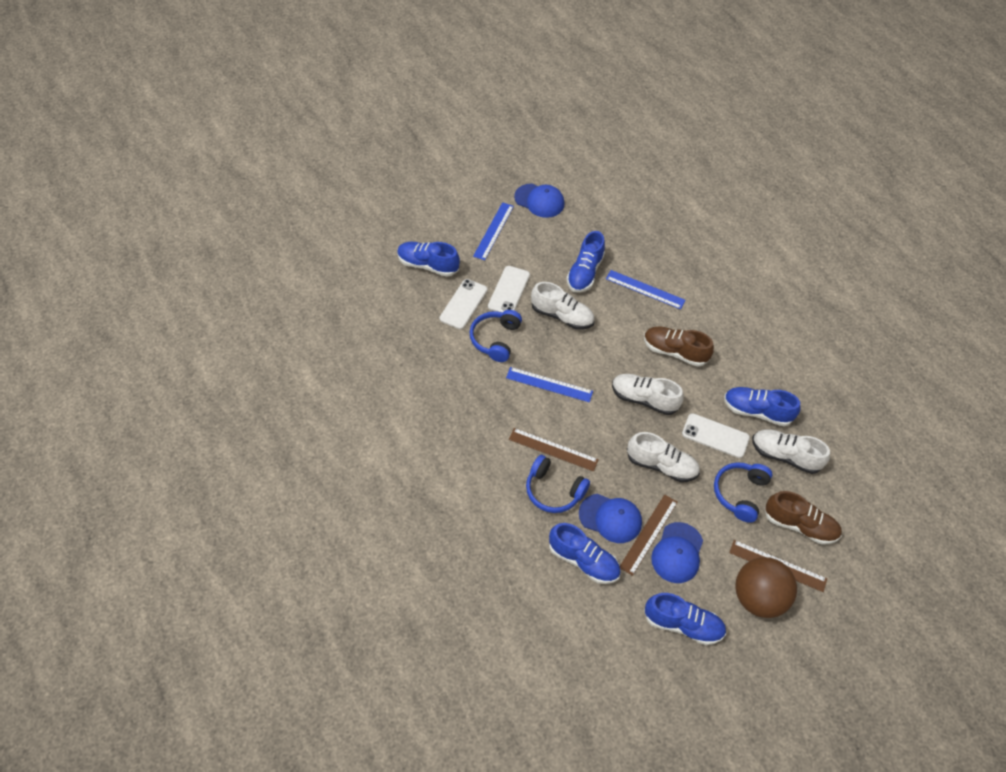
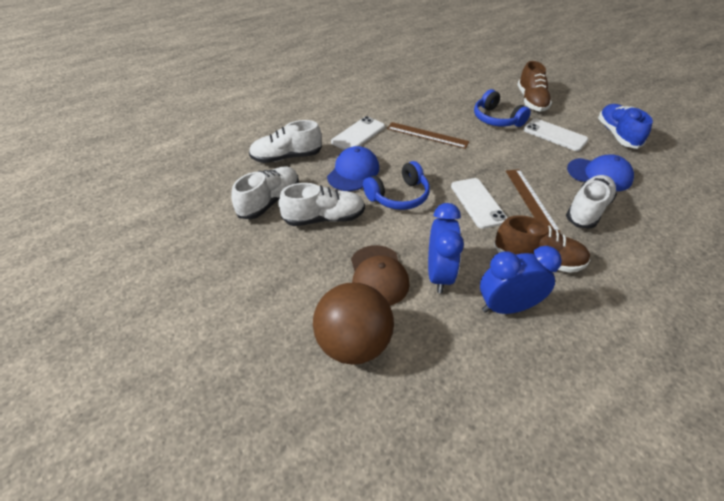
blue cap: 3 -> 2
blue clock: 0 -> 2
blue headphones: 3 -> 2
blue ruler: 3 -> 0
blue shoe: 5 -> 1
brown cap: 0 -> 1
brown ruler: 3 -> 2

